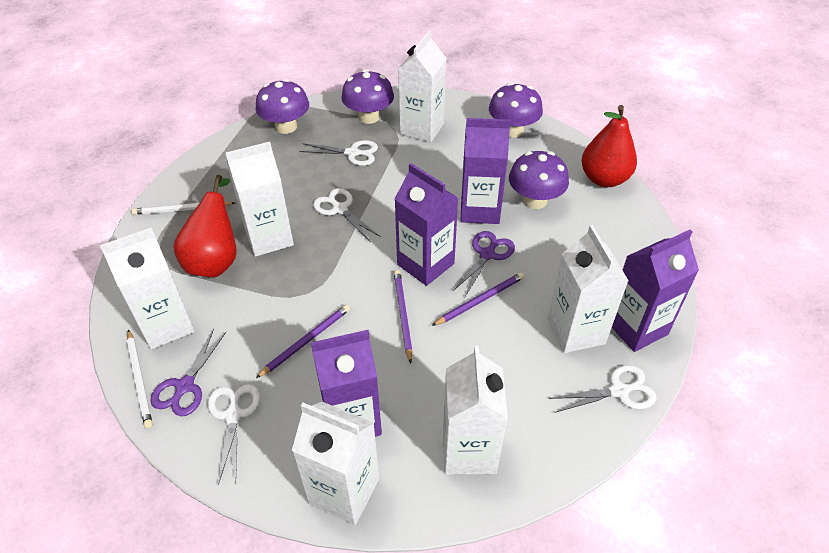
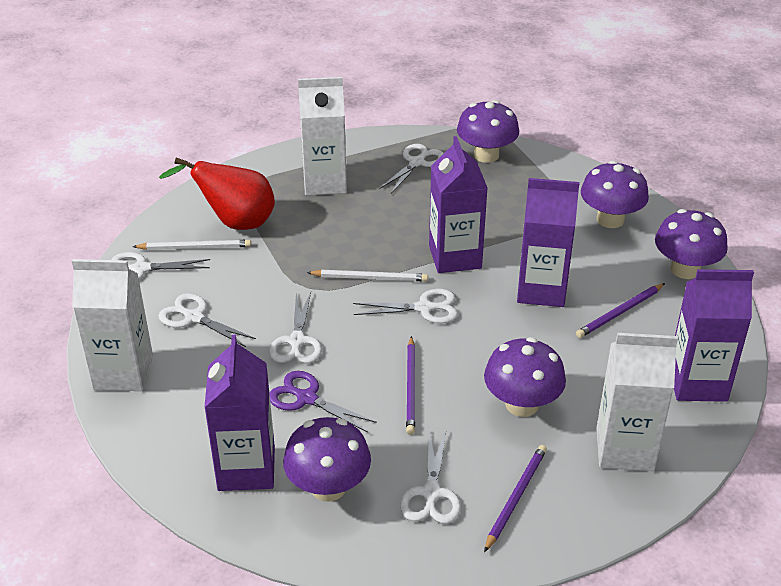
purple mushroom: 4 -> 5
purple scissors: 2 -> 1
red pear: 2 -> 1
white carton: 6 -> 3
white scissors: 4 -> 6

